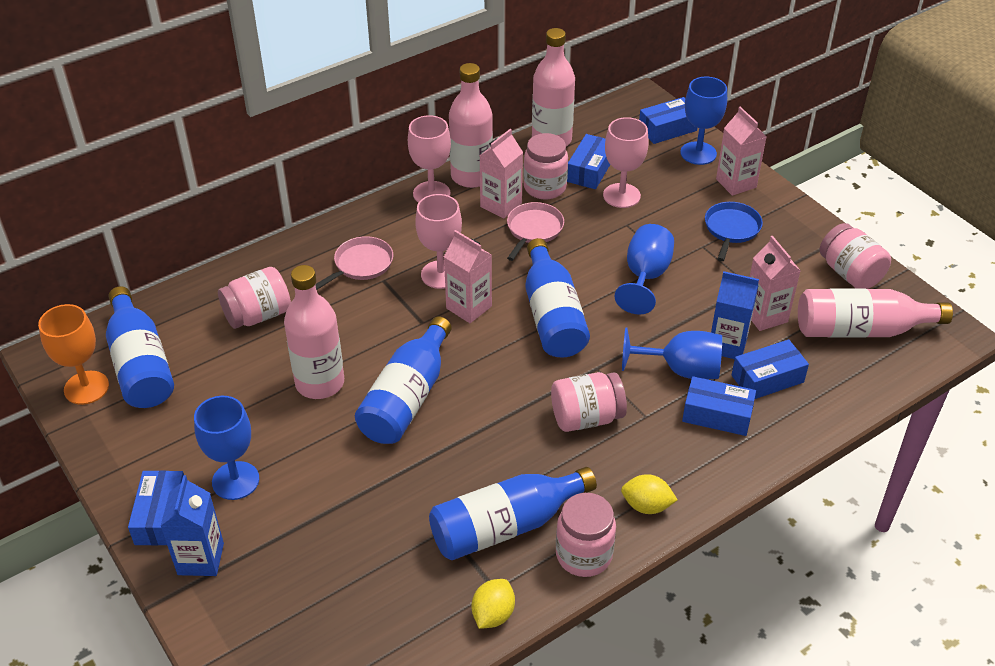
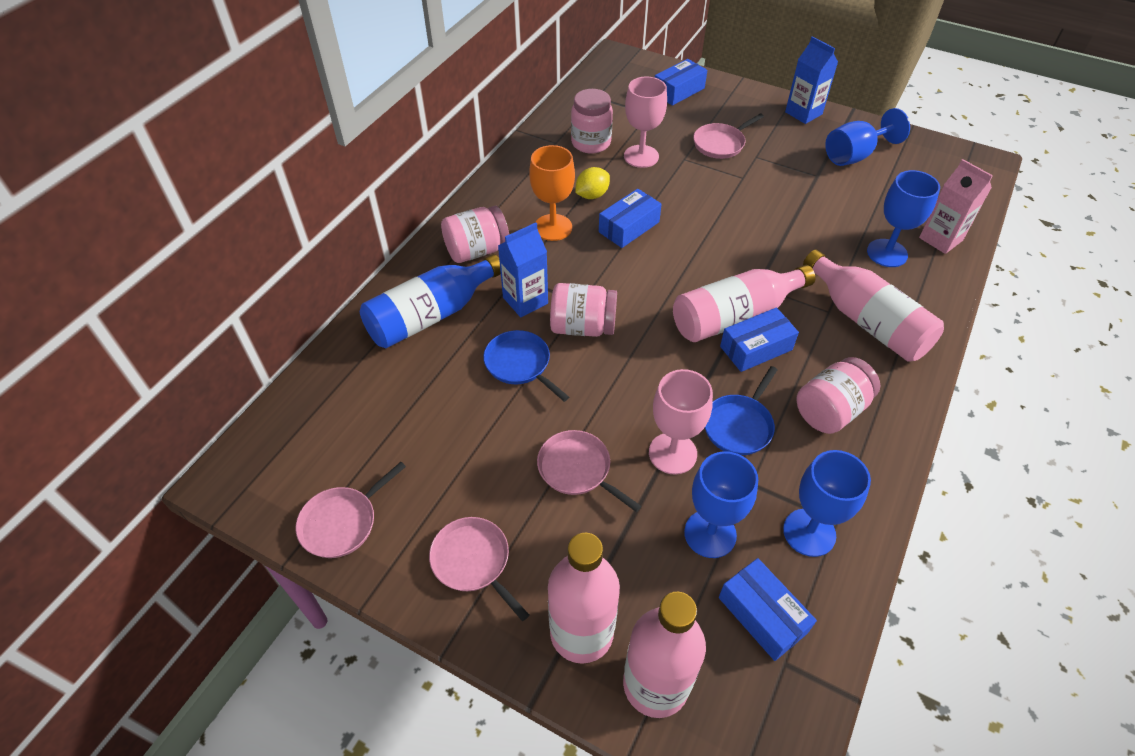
blue bottle: 4 -> 1
blue box: 5 -> 4
blue pan: 1 -> 2
pink carton: 4 -> 1
pink goblet: 3 -> 2
pink jar: 5 -> 4
pink pan: 2 -> 4
yellow lemon: 2 -> 1

